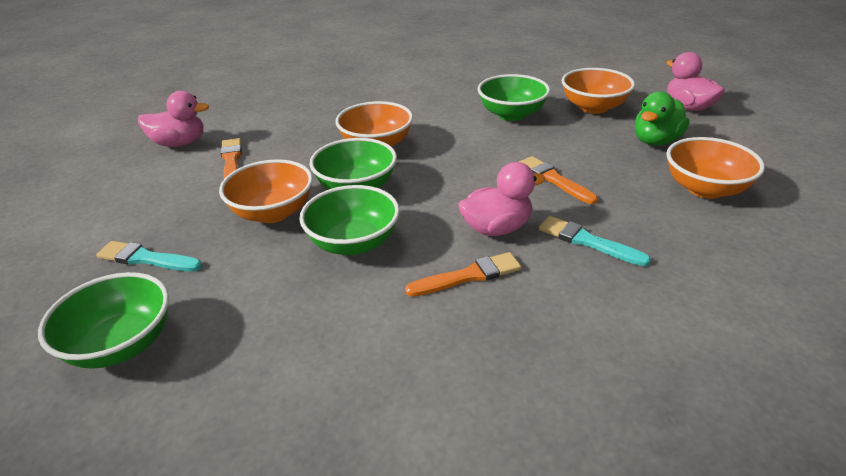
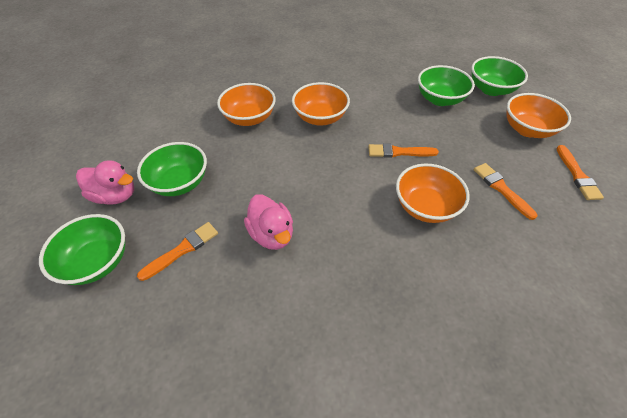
green duck: 1 -> 0
orange brush: 3 -> 4
pink duck: 3 -> 2
turquoise brush: 2 -> 0

